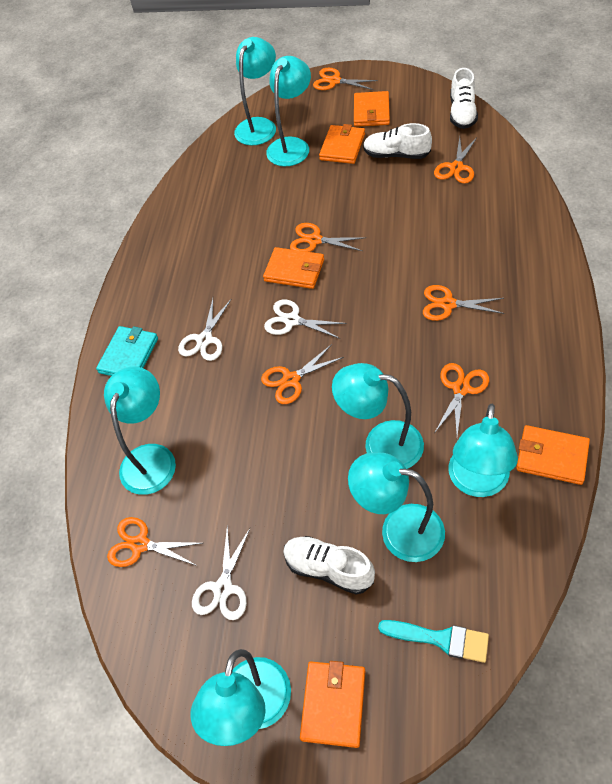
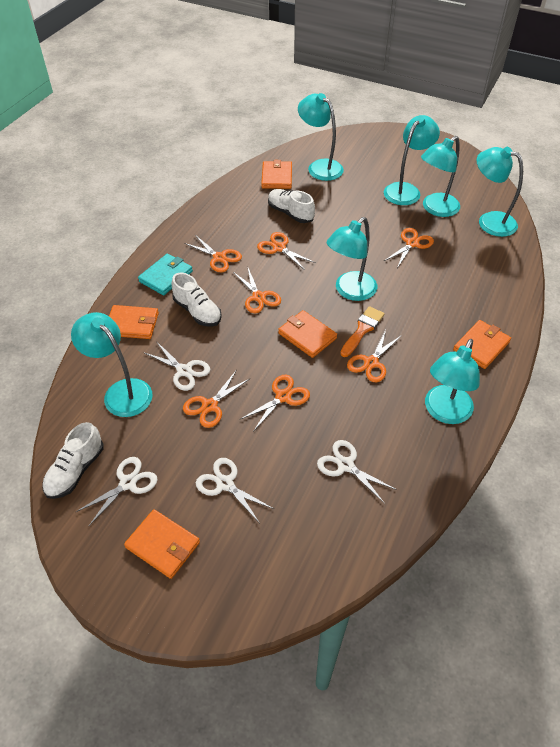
orange brush: 0 -> 1
turquoise brush: 1 -> 0
white scissors: 3 -> 4

